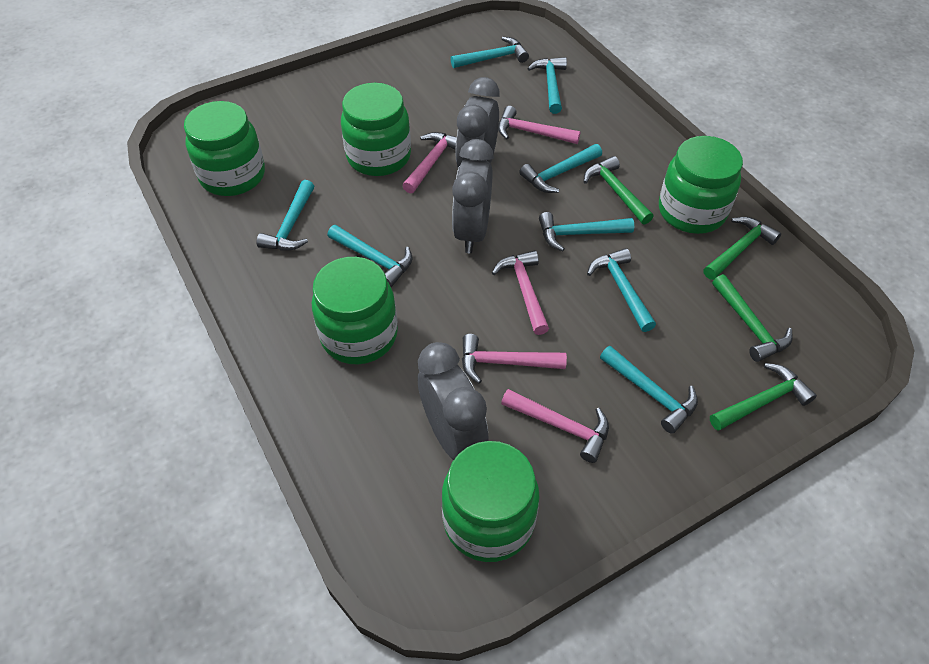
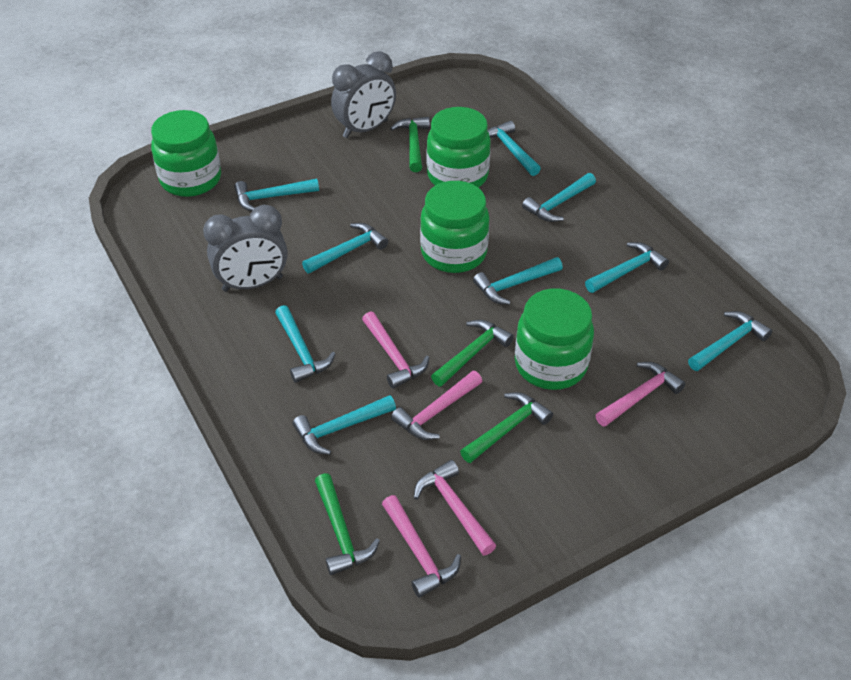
green jar: 5 -> 4
grey clock: 3 -> 2
turquoise hammer: 8 -> 9

